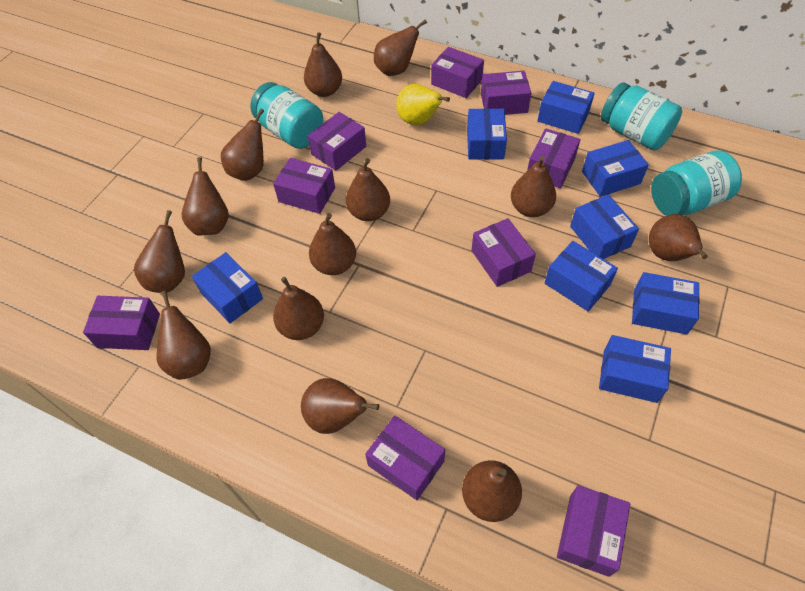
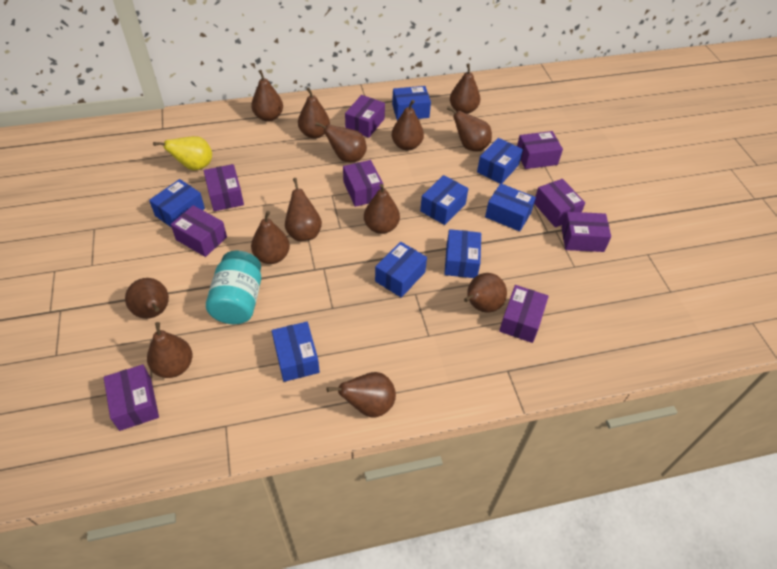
turquoise jar: 3 -> 1

